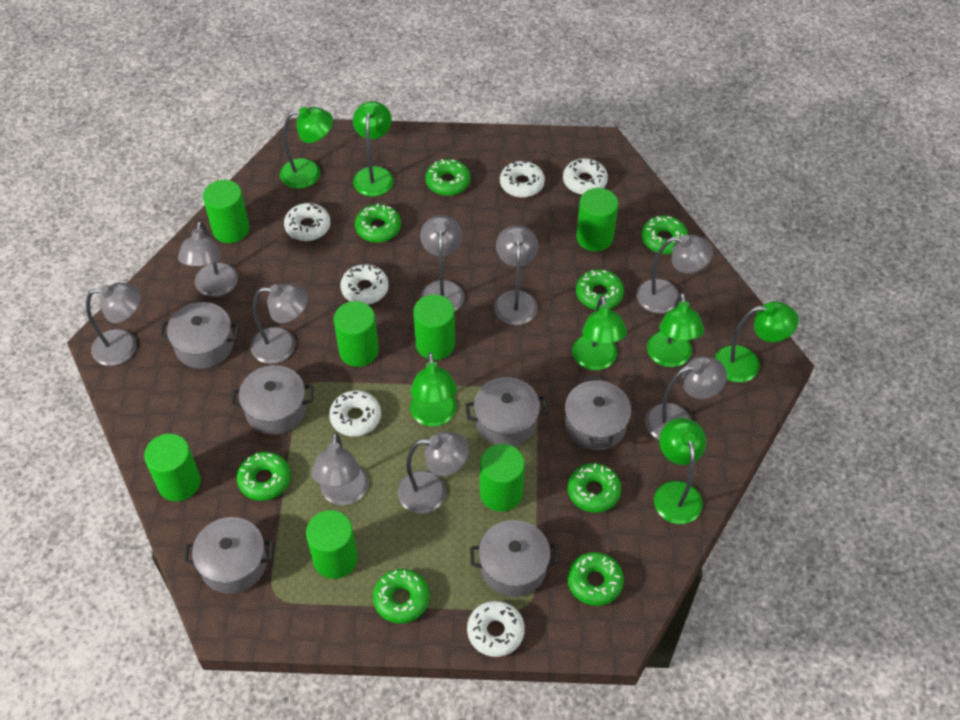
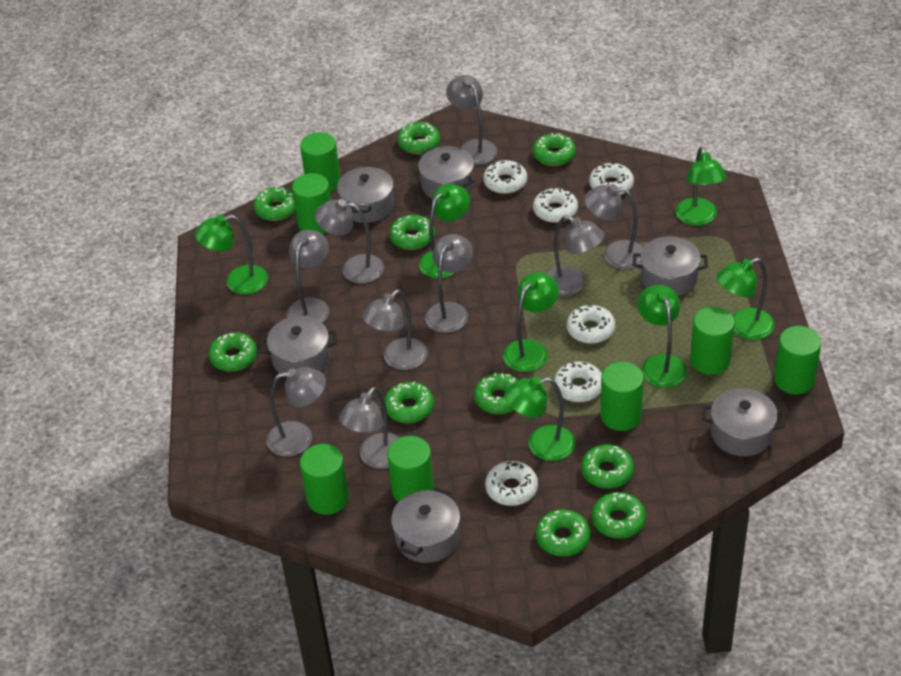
green donut: 8 -> 10

